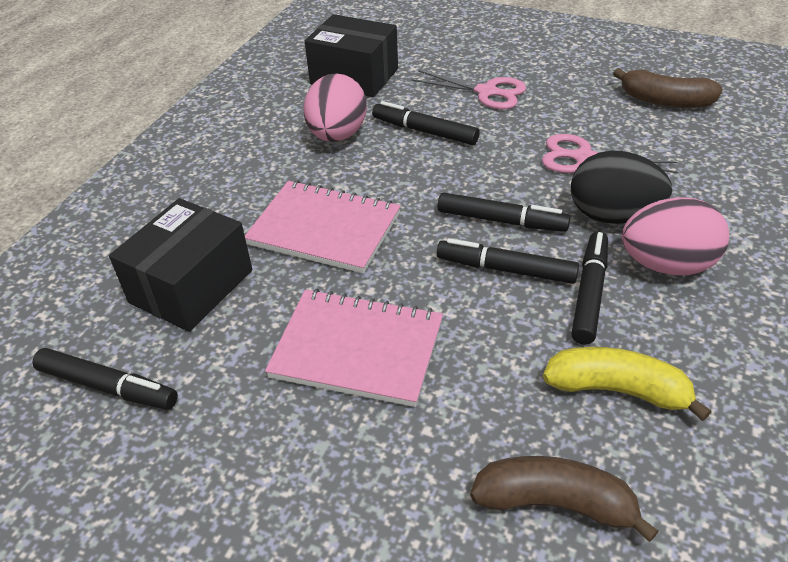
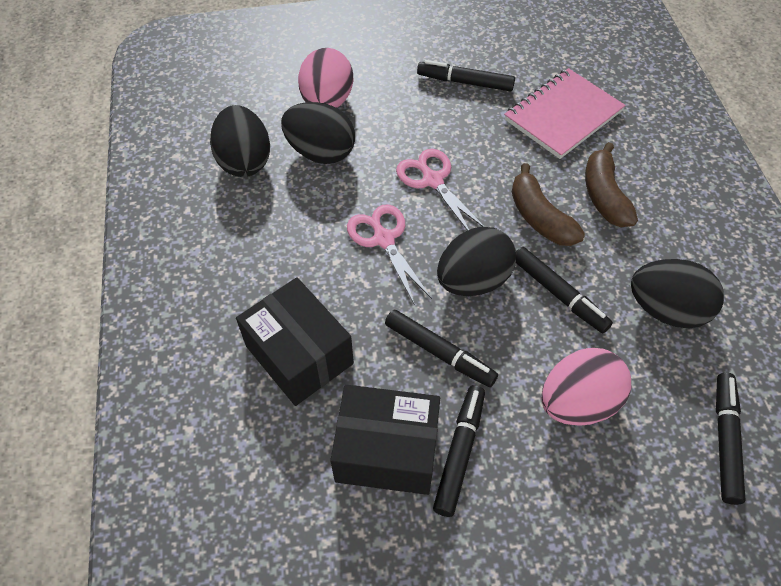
black egg: 1 -> 4
pink notebook: 2 -> 1
yellow banana: 1 -> 0

